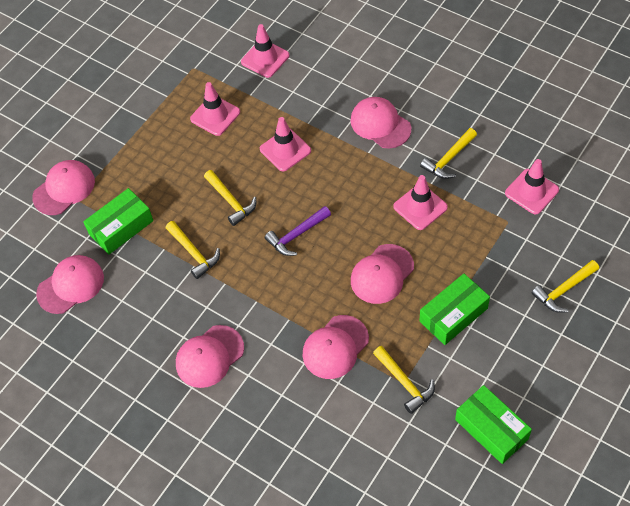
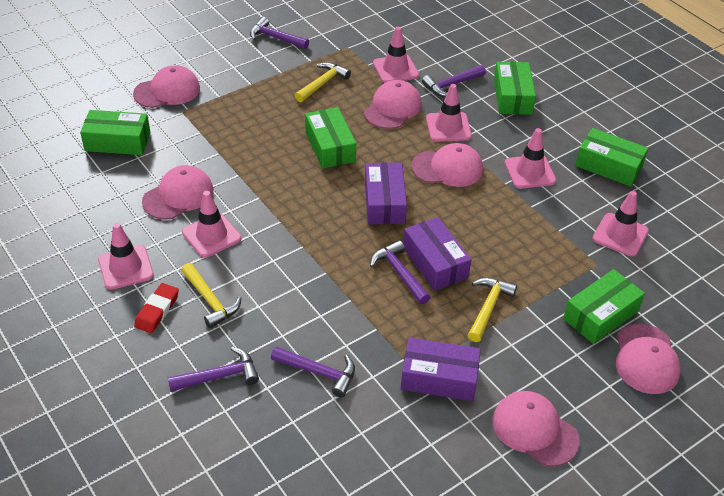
green box: 3 -> 5
pink traffic cone: 5 -> 6
purple box: 0 -> 3
purple hammer: 1 -> 5
red eraser: 0 -> 1
yellow hammer: 5 -> 3

